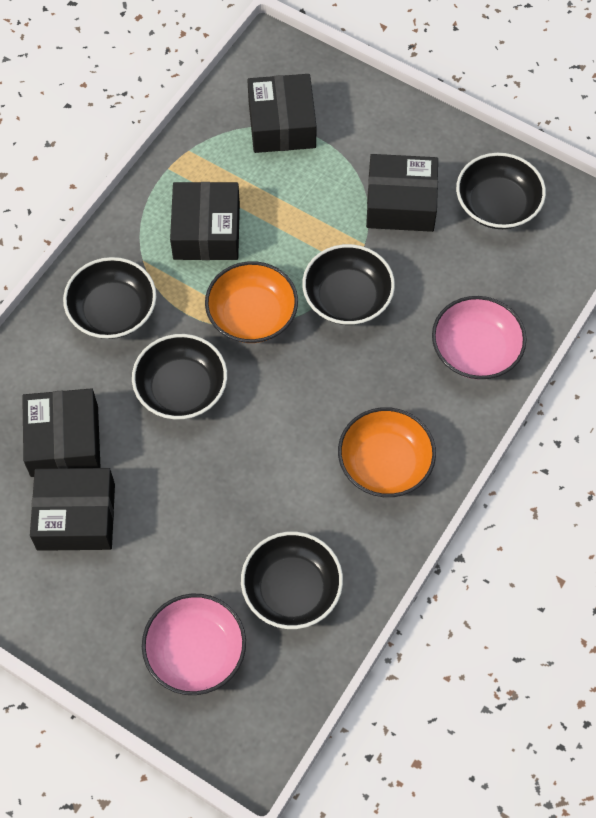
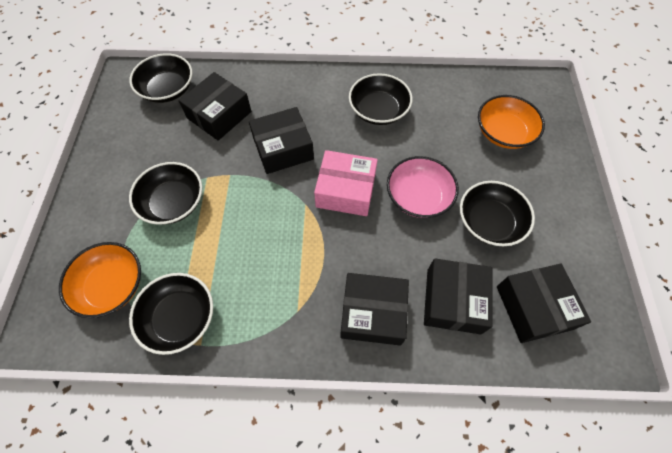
pink bowl: 2 -> 1
pink box: 0 -> 1

